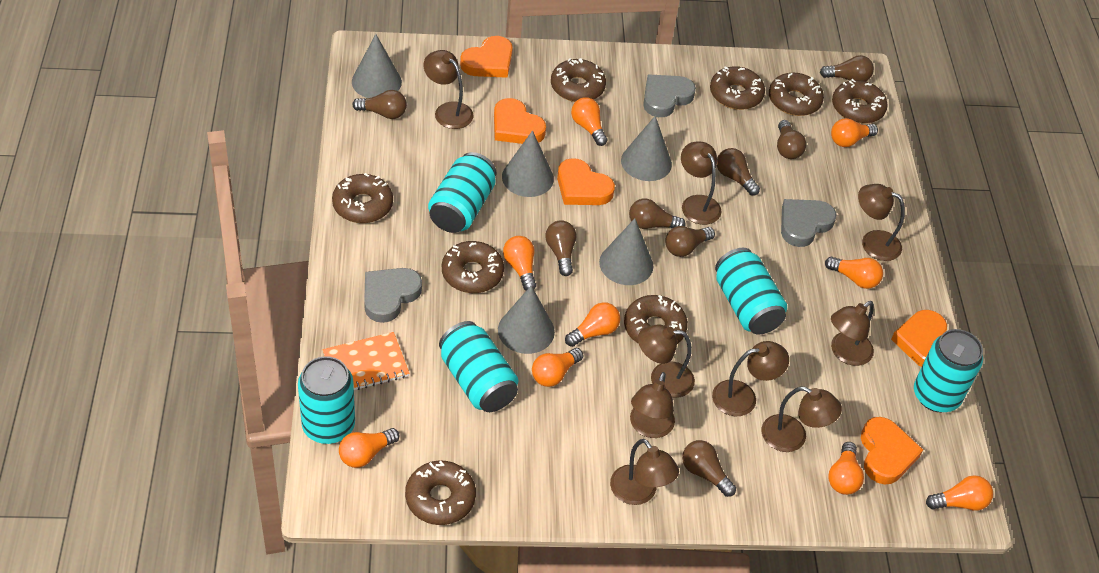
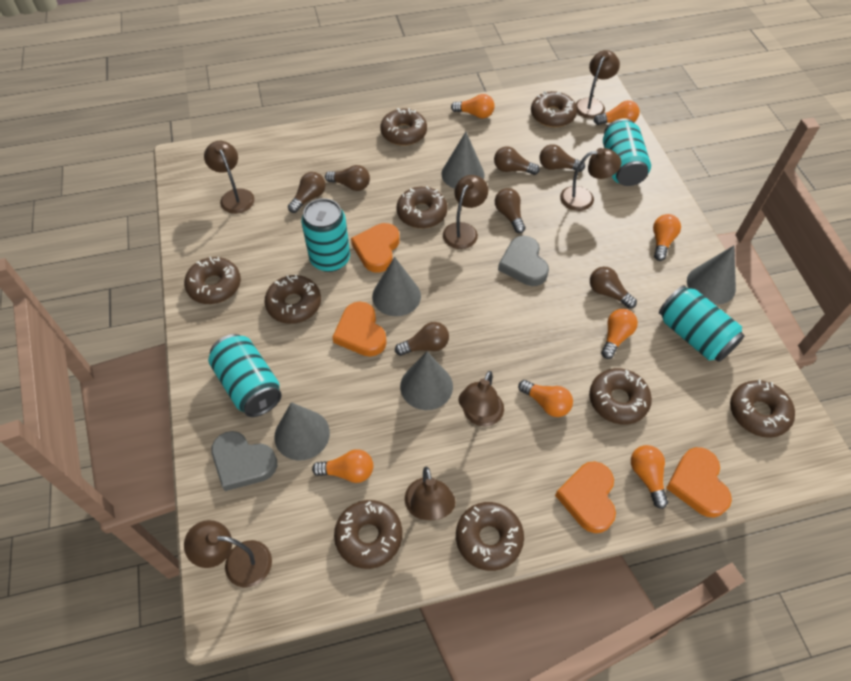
brown donut: 8 -> 9
brown lamp: 9 -> 7
brown light bulb: 8 -> 7
grey heart: 3 -> 2
orange heart: 5 -> 4
orange light bulb: 9 -> 7
orange notebook: 1 -> 0
turquoise can: 5 -> 4

